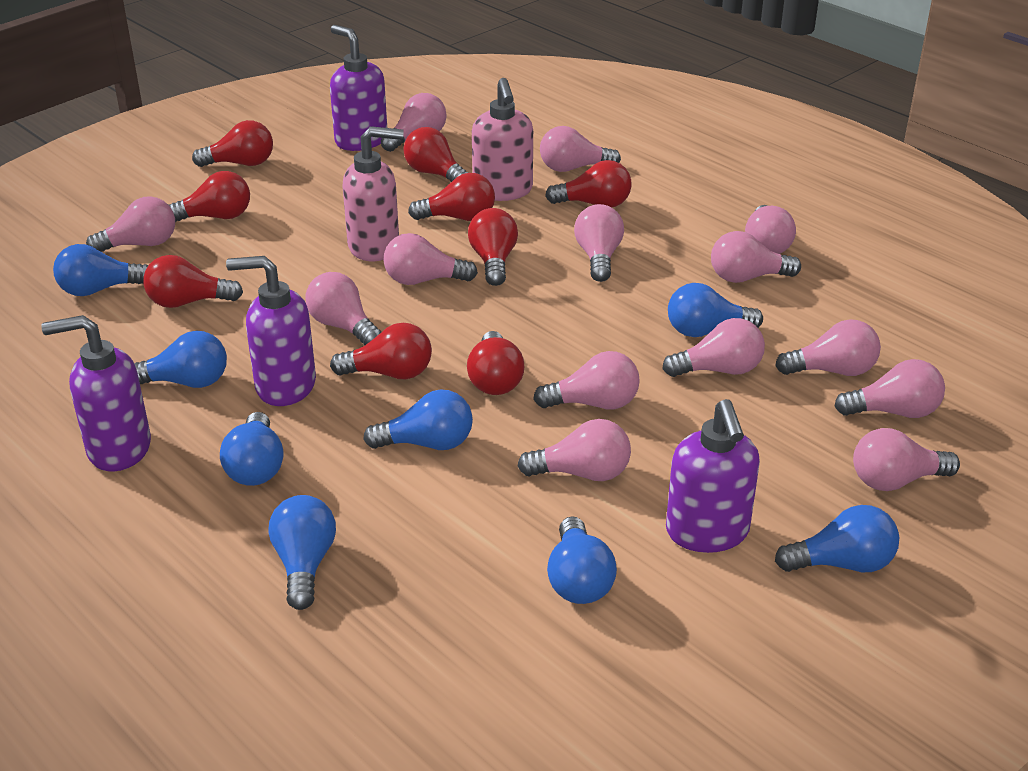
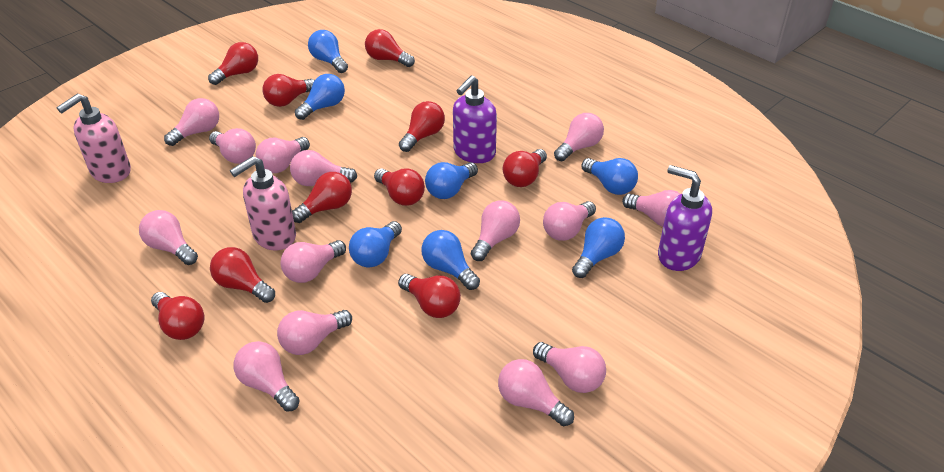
blue light bulb: 8 -> 7
purple soap dispenser: 4 -> 2
red light bulb: 9 -> 10

